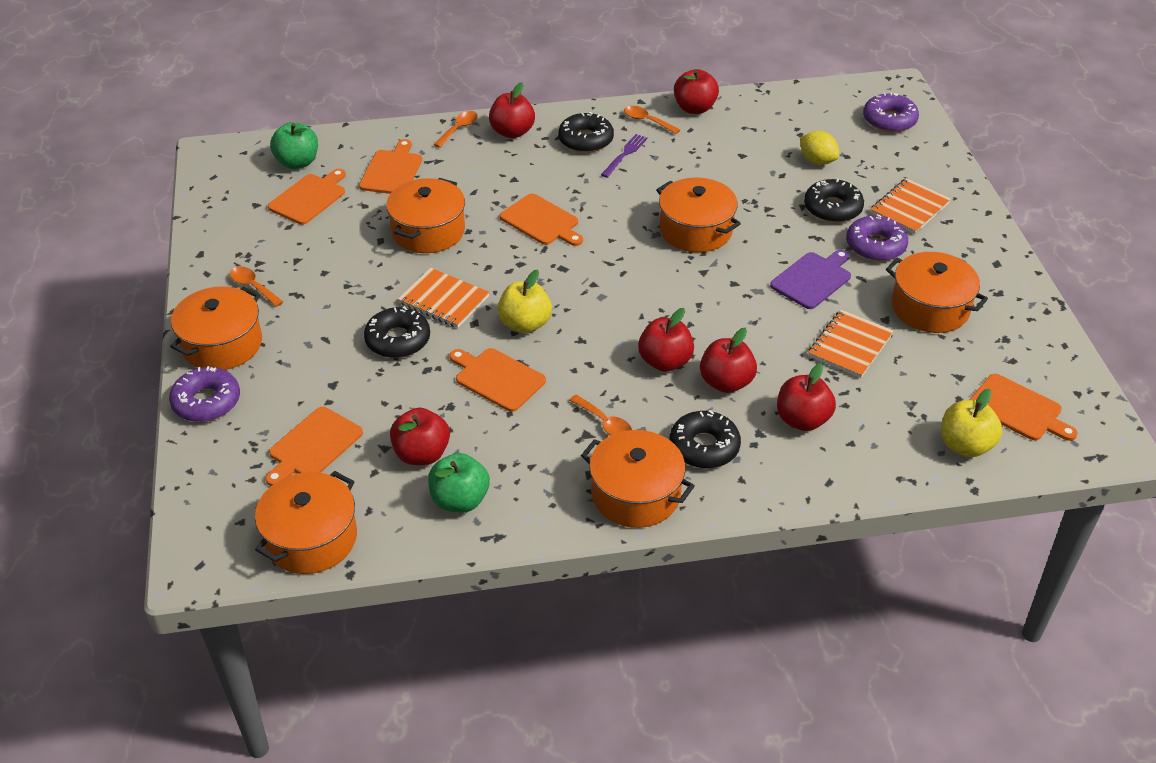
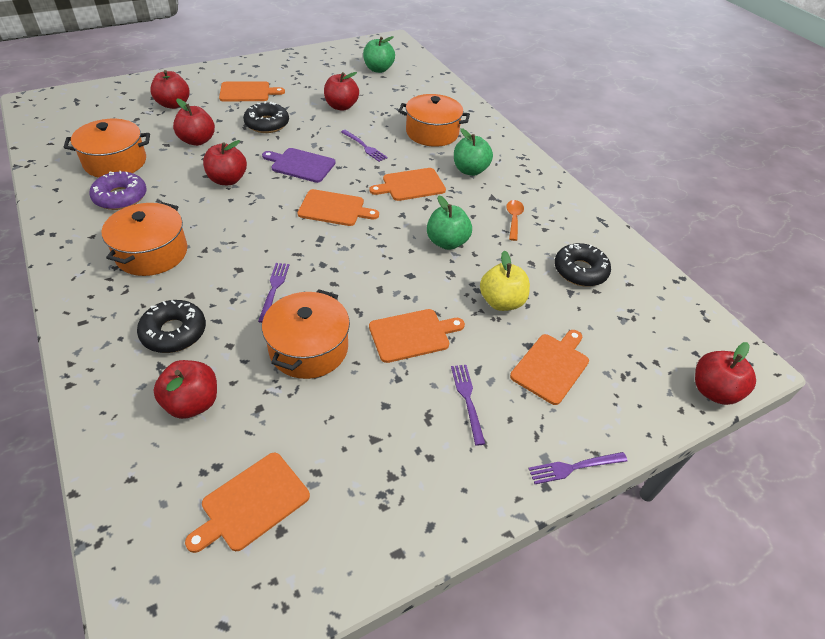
black donut: 4 -> 3
green apple: 2 -> 3
orange notebook: 3 -> 0
orange pot: 6 -> 4
orange spoon: 4 -> 1
purple donut: 3 -> 1
purple fork: 1 -> 4
yellow apple: 2 -> 1
yellow lemon: 1 -> 0

